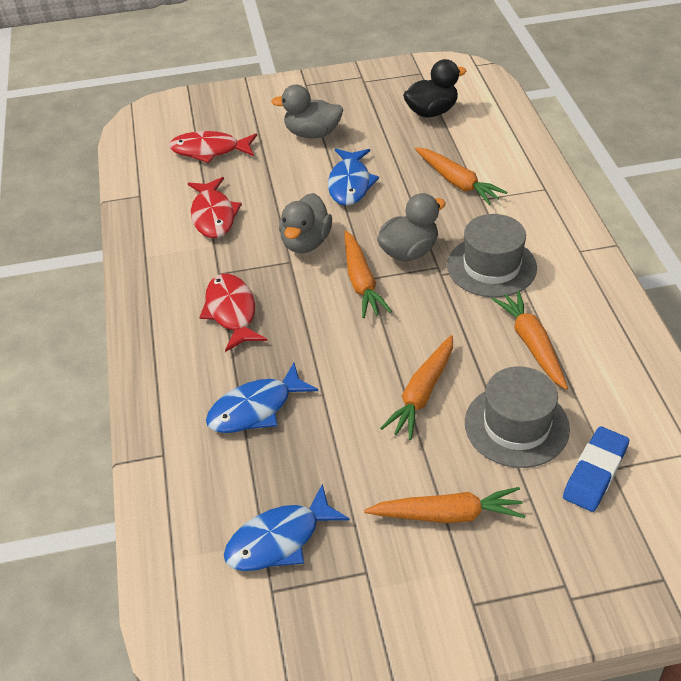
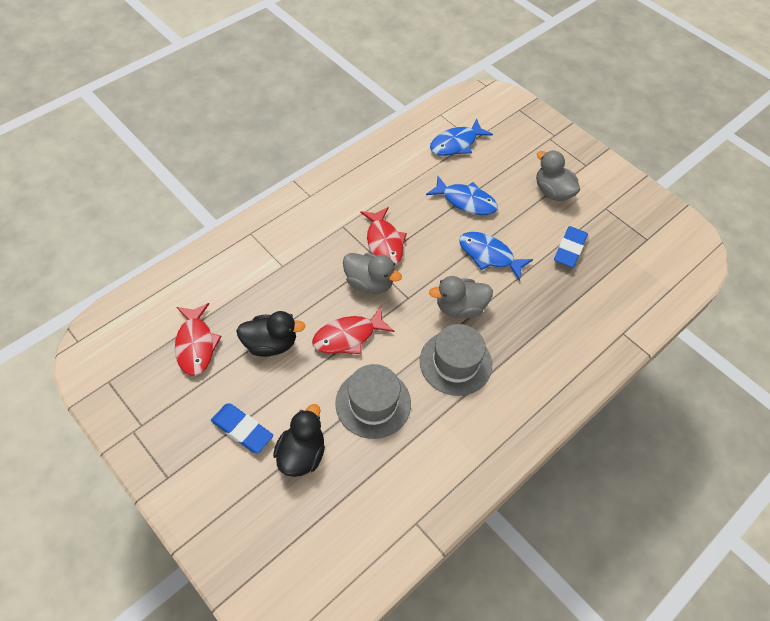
black duck: 1 -> 2
blue eraser: 1 -> 2
orange carrot: 5 -> 0

